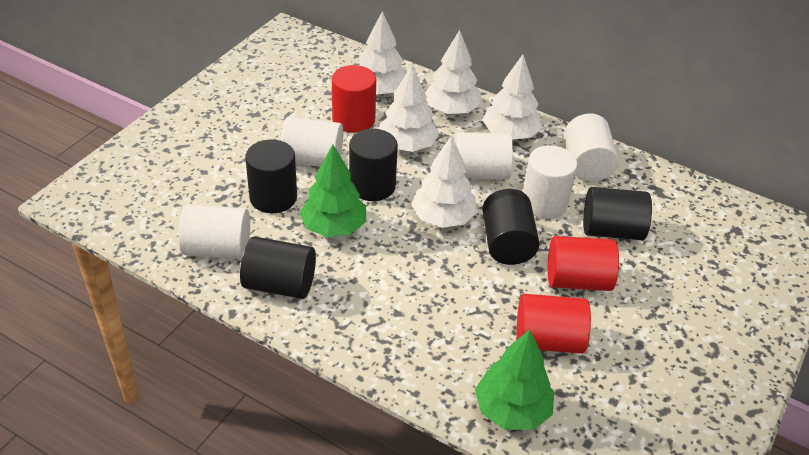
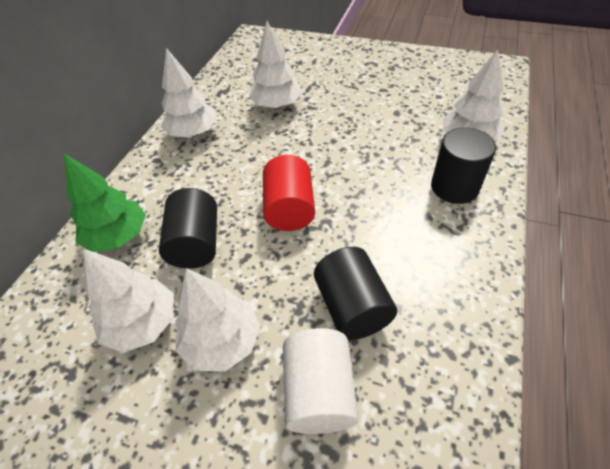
black cylinder: 5 -> 3
green tree: 2 -> 1
red cylinder: 3 -> 1
white cylinder: 5 -> 1

